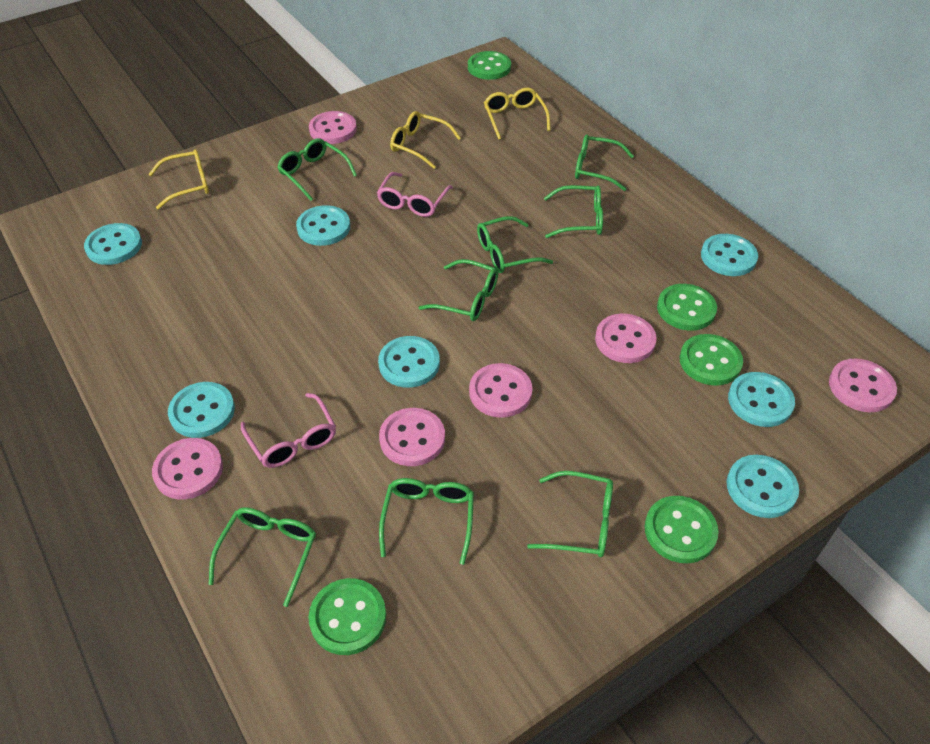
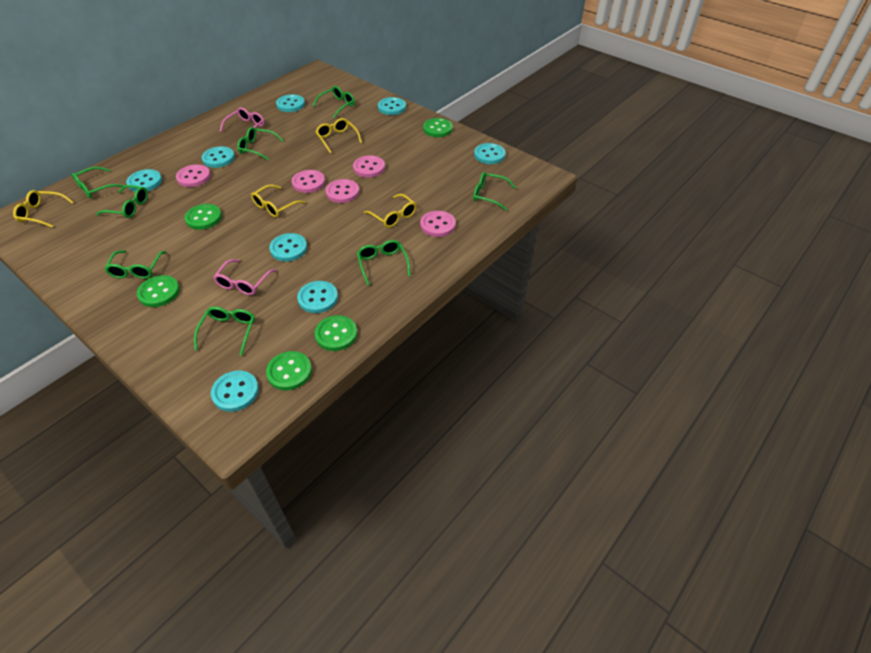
pink button: 6 -> 5
turquoise button: 7 -> 8
yellow glasses: 3 -> 4

